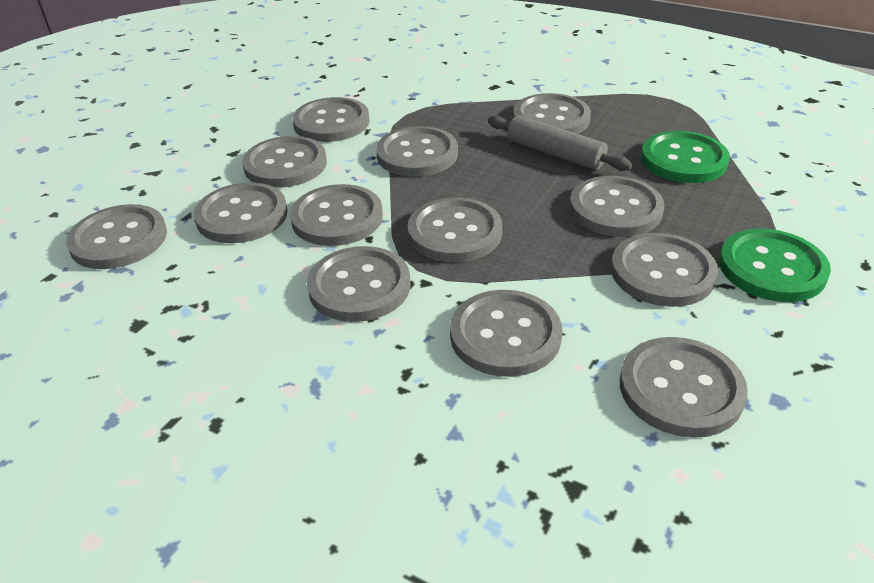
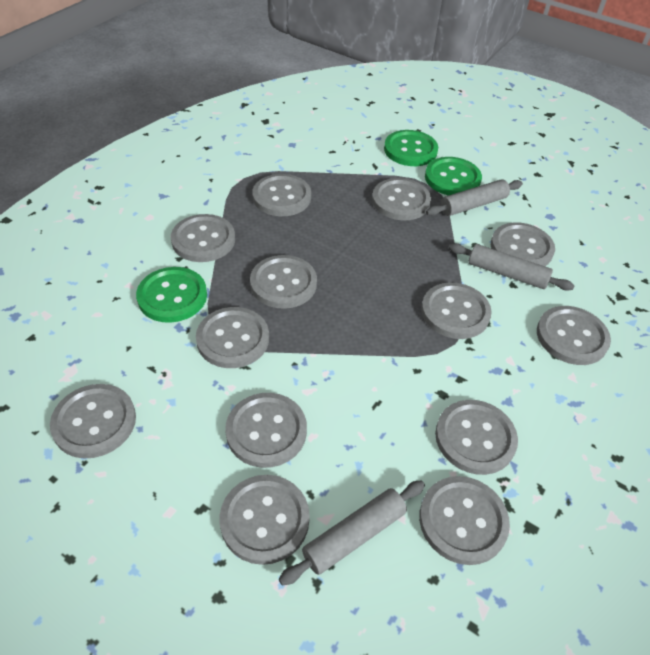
green button: 2 -> 3
grey rolling pin: 1 -> 3

